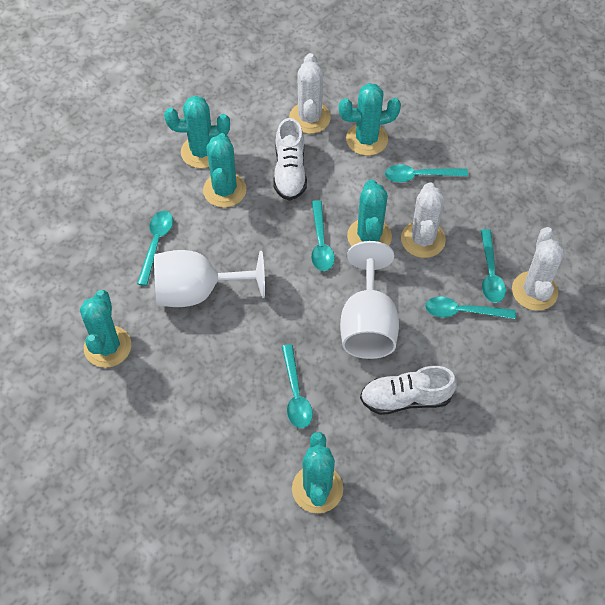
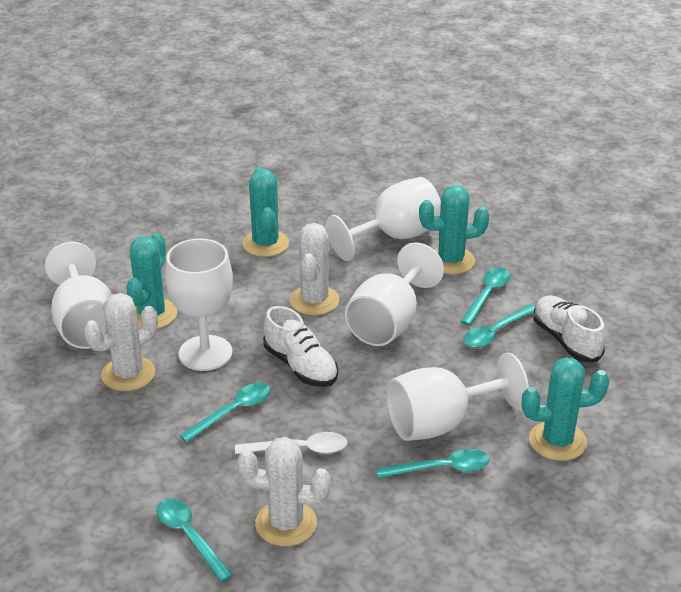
turquoise cactus: 6 -> 4
turquoise spoon: 6 -> 5
white goblet: 2 -> 5
white spoon: 0 -> 1

